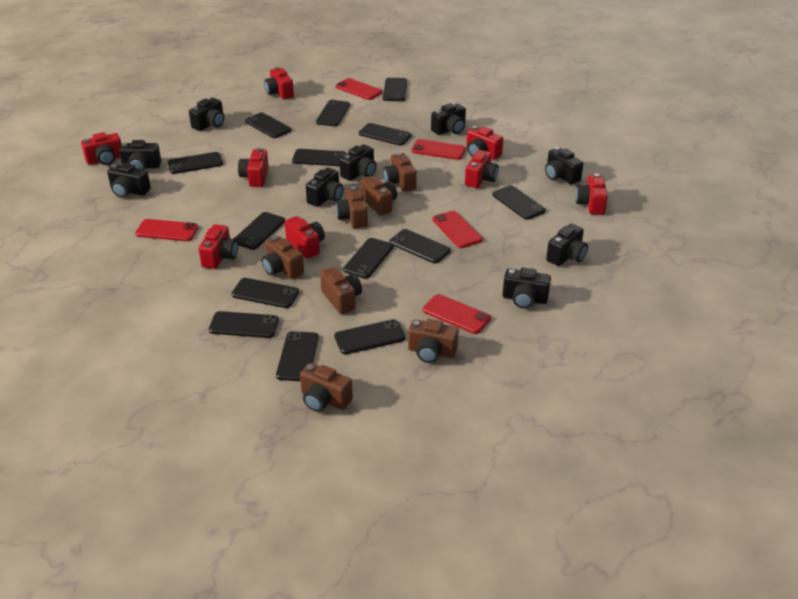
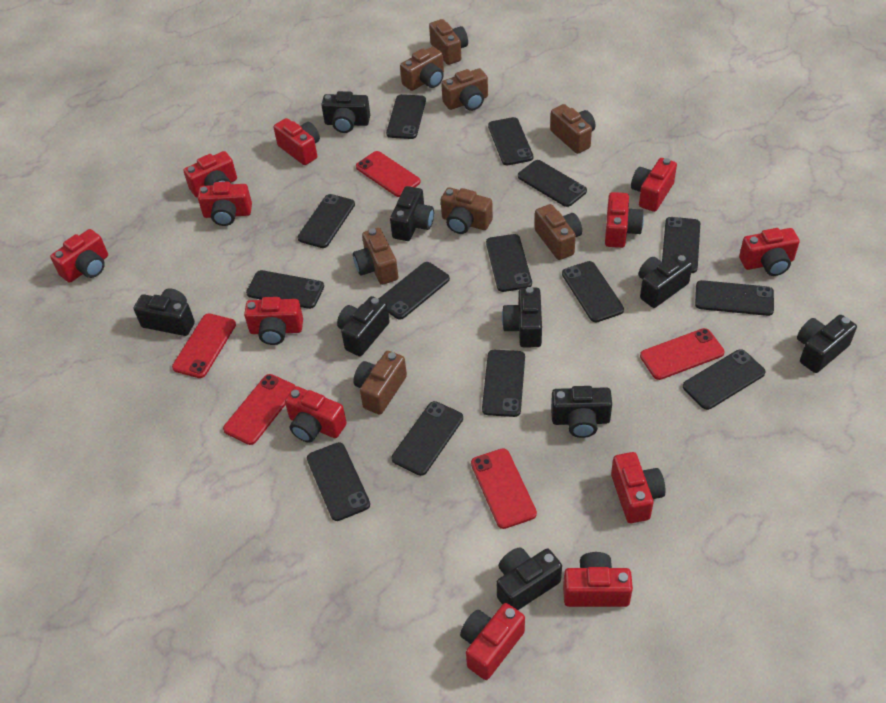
brown camera: 7 -> 8
red camera: 8 -> 12

